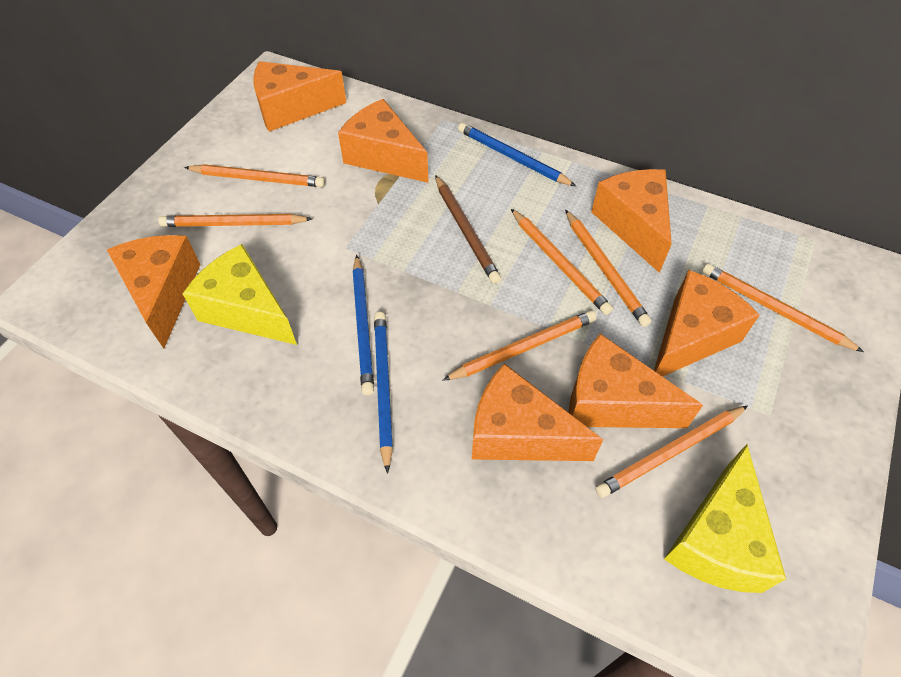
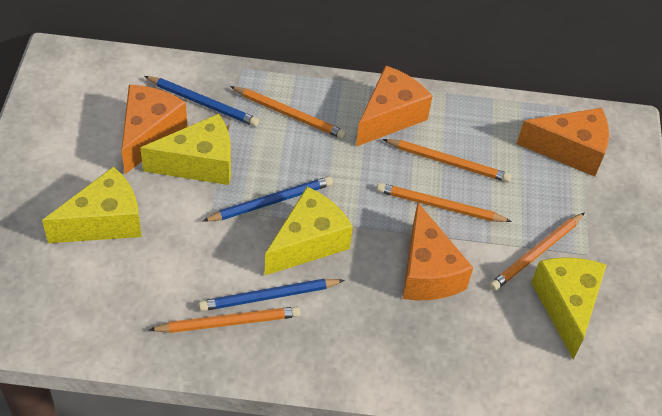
brown pencil: 1 -> 0
orange cheese: 7 -> 4
orange pencil: 7 -> 5
yellow cheese: 2 -> 4

